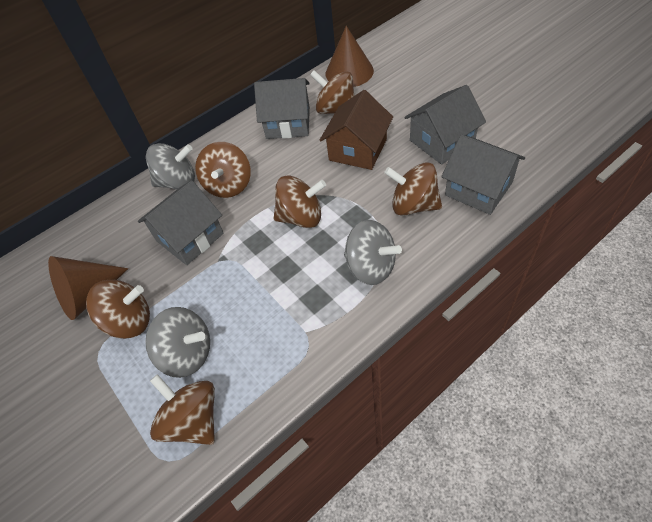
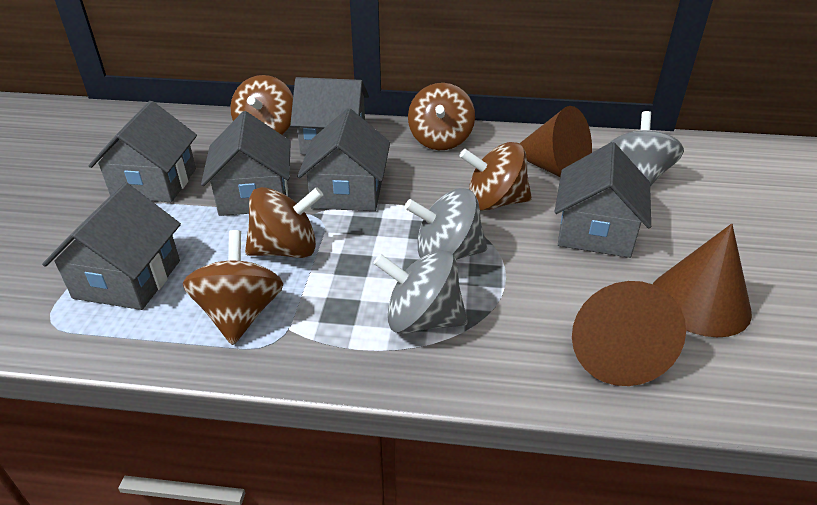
brown cone: 2 -> 3
brown house: 1 -> 0
brown spinning top: 6 -> 5
grey house: 4 -> 6

